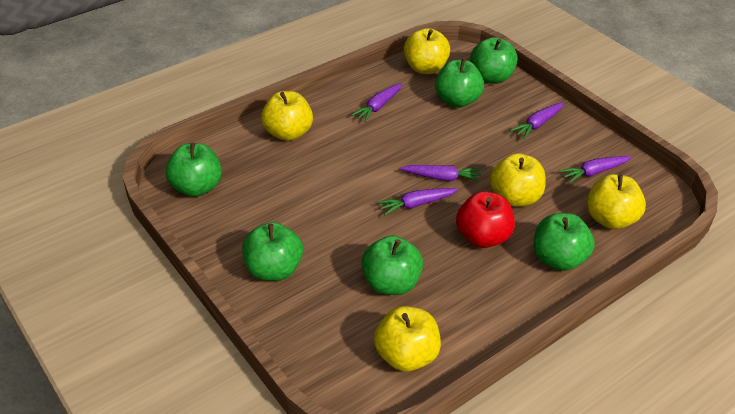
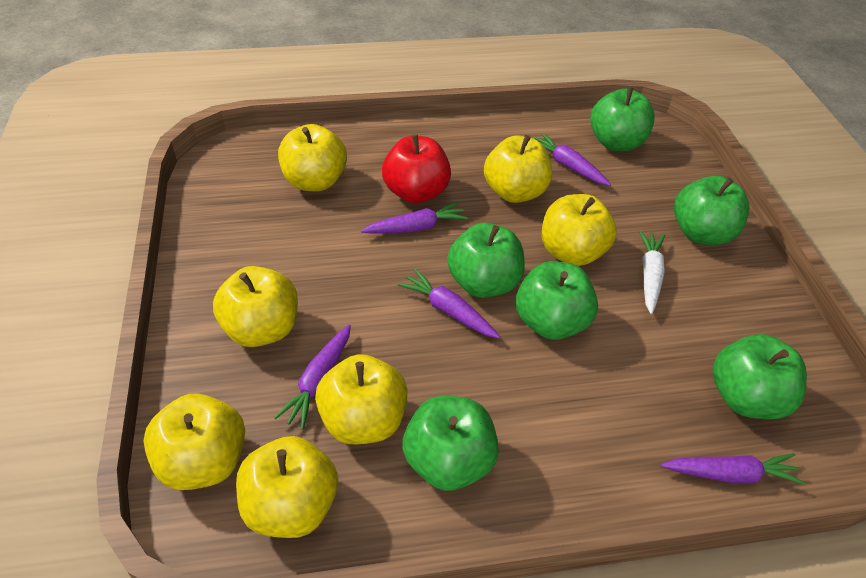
white carrot: 0 -> 1
yellow apple: 5 -> 7

